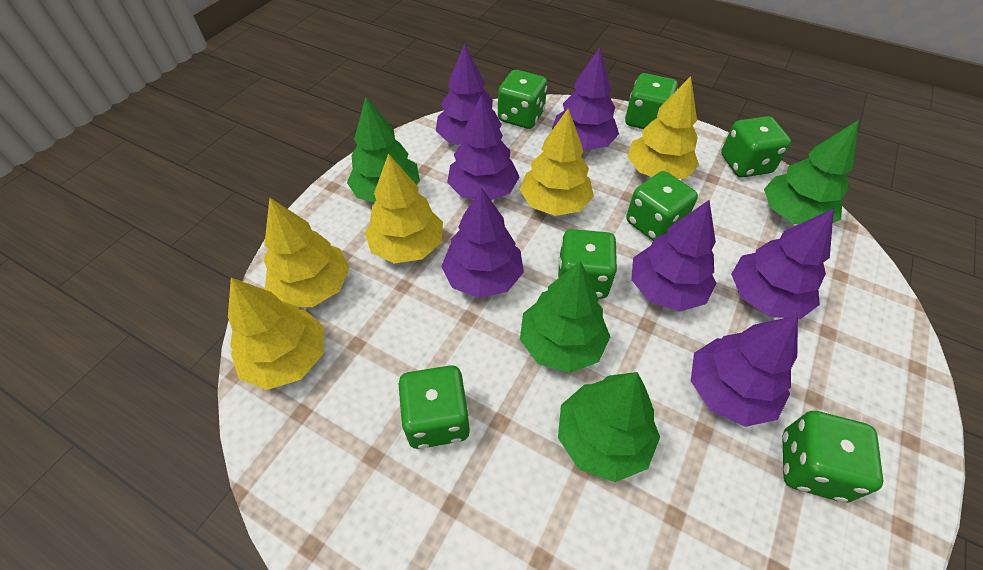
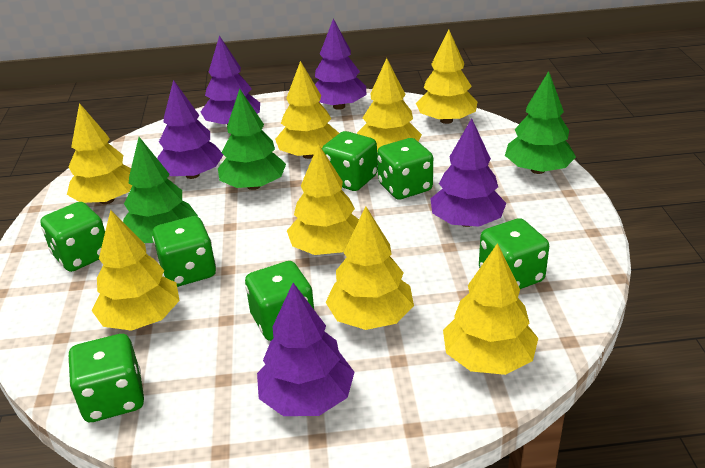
green tree: 4 -> 3
purple tree: 7 -> 5
yellow tree: 5 -> 8

